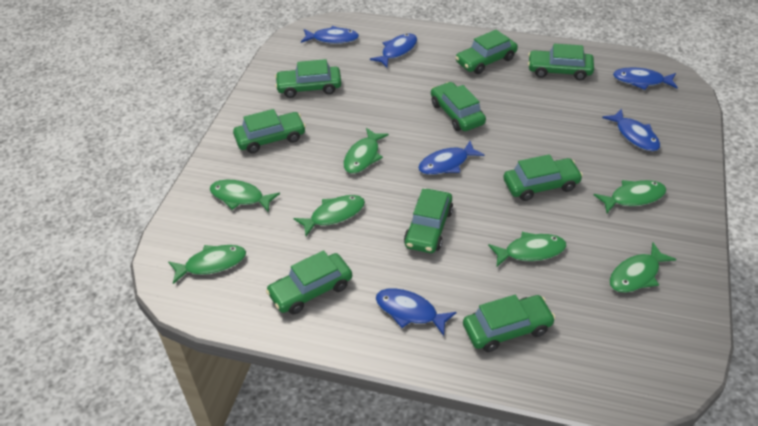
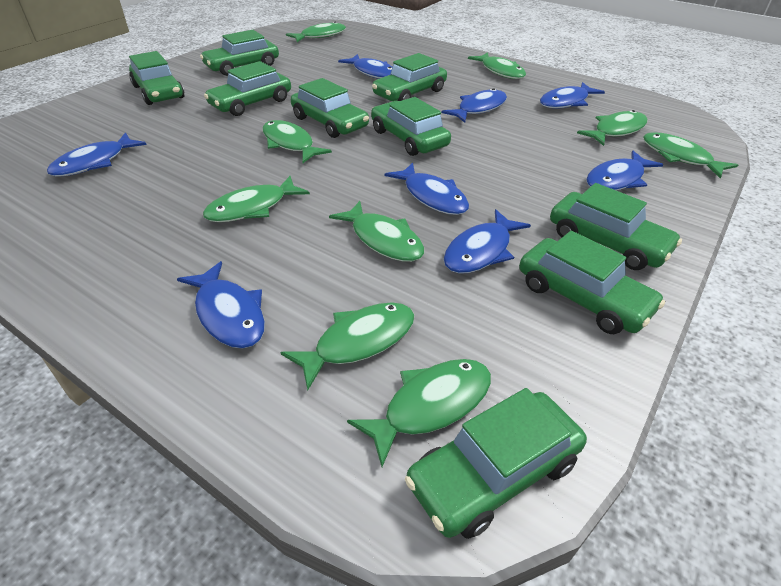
blue fish: 6 -> 8
green fish: 7 -> 9

